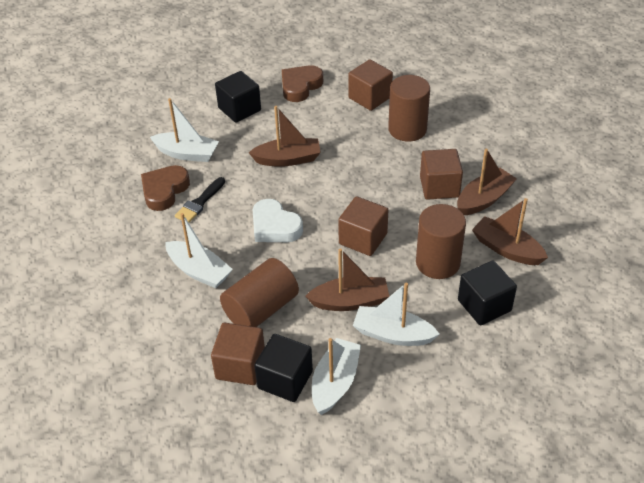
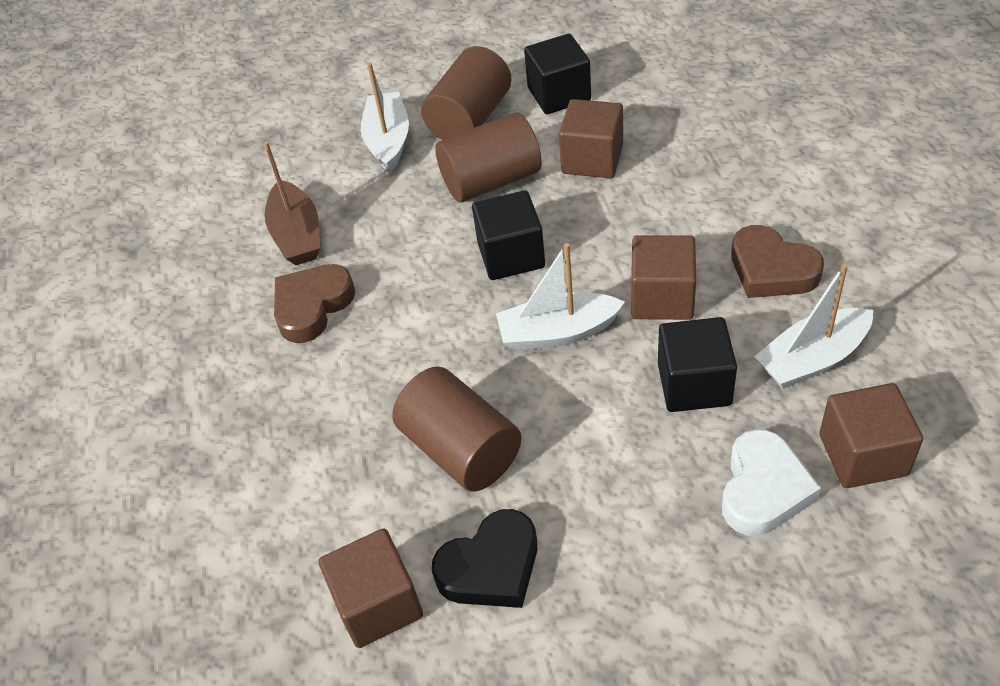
black brush: 1 -> 0
black heart: 0 -> 1
brown boat: 4 -> 1
white boat: 4 -> 3

